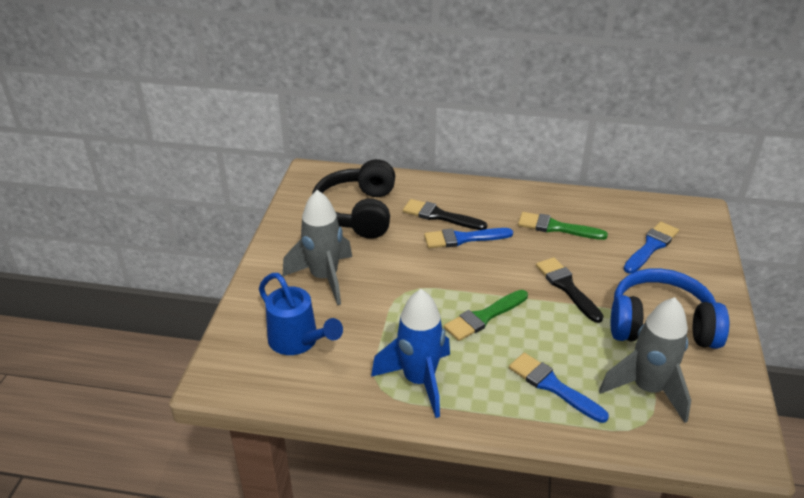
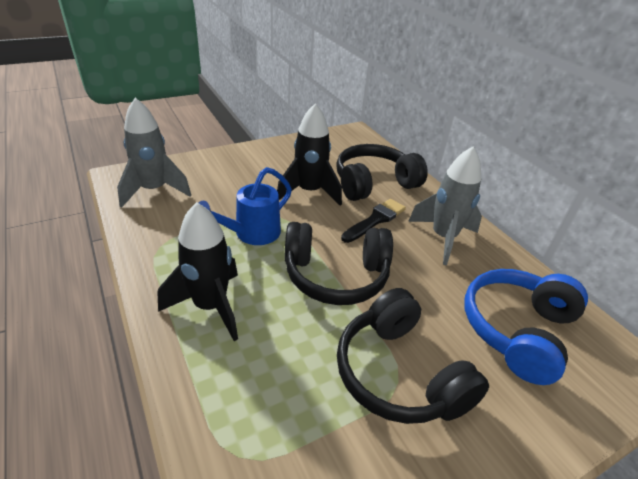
black brush: 2 -> 1
black headphones: 1 -> 3
black rocket: 0 -> 2
blue brush: 3 -> 0
blue rocket: 1 -> 0
green brush: 2 -> 0

